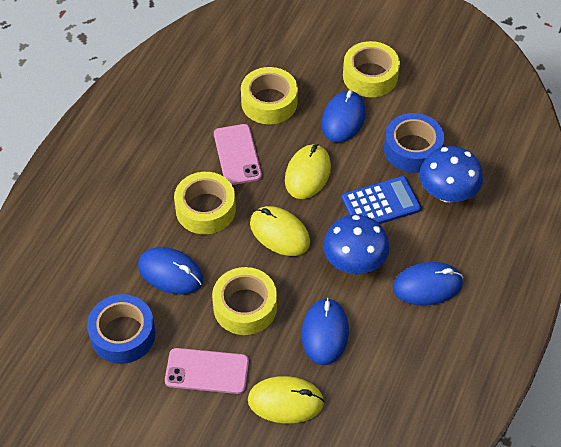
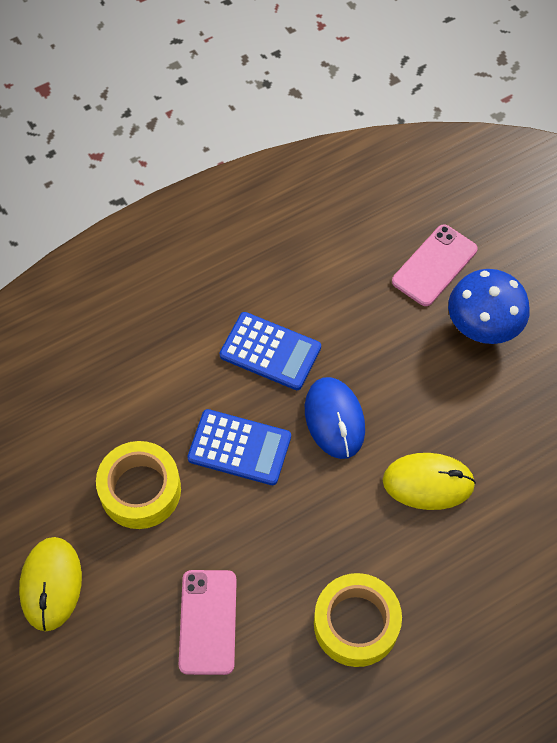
blue calculator: 1 -> 2
blue mouse: 4 -> 1
blue mushroom: 2 -> 1
blue tape: 2 -> 0
yellow mouse: 3 -> 2
yellow tape: 4 -> 2

